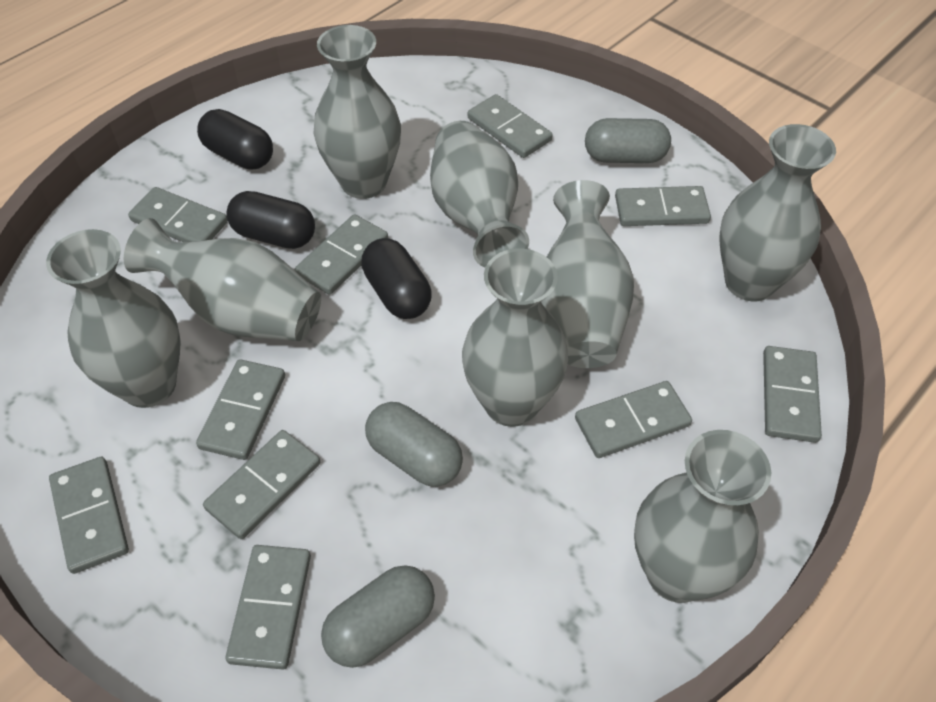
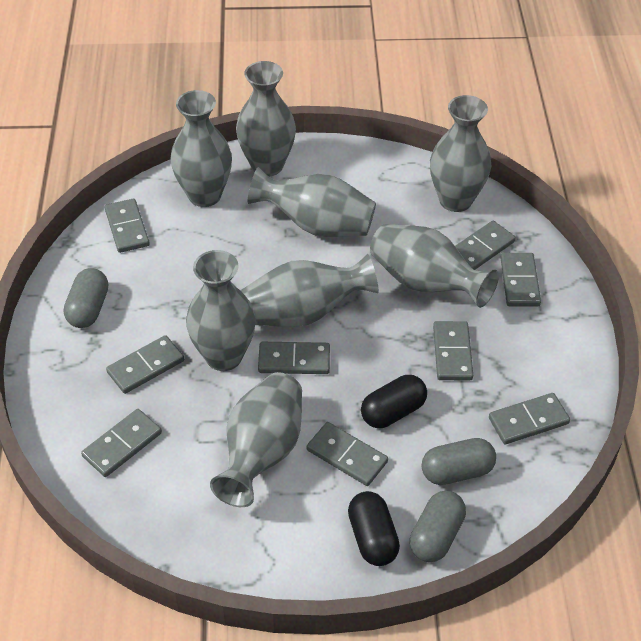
black capsule: 3 -> 2
grey domino: 10 -> 9

